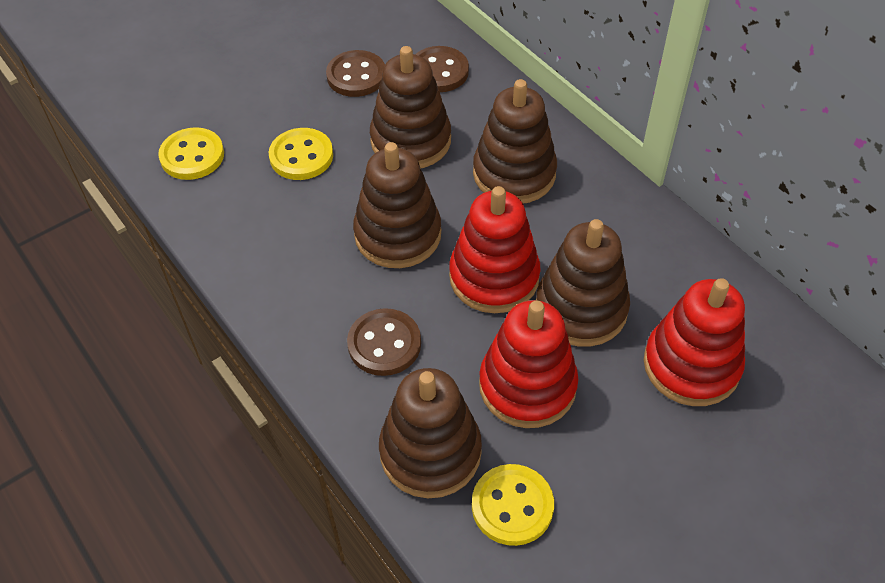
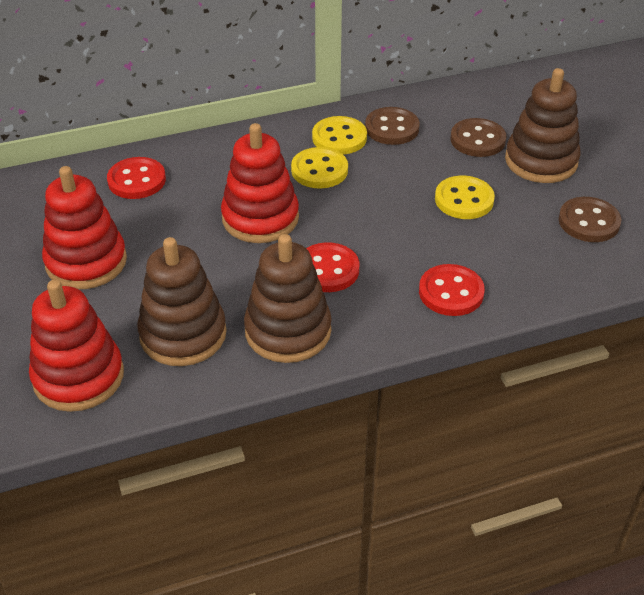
brown stacking toy: 5 -> 3
red button: 0 -> 3

